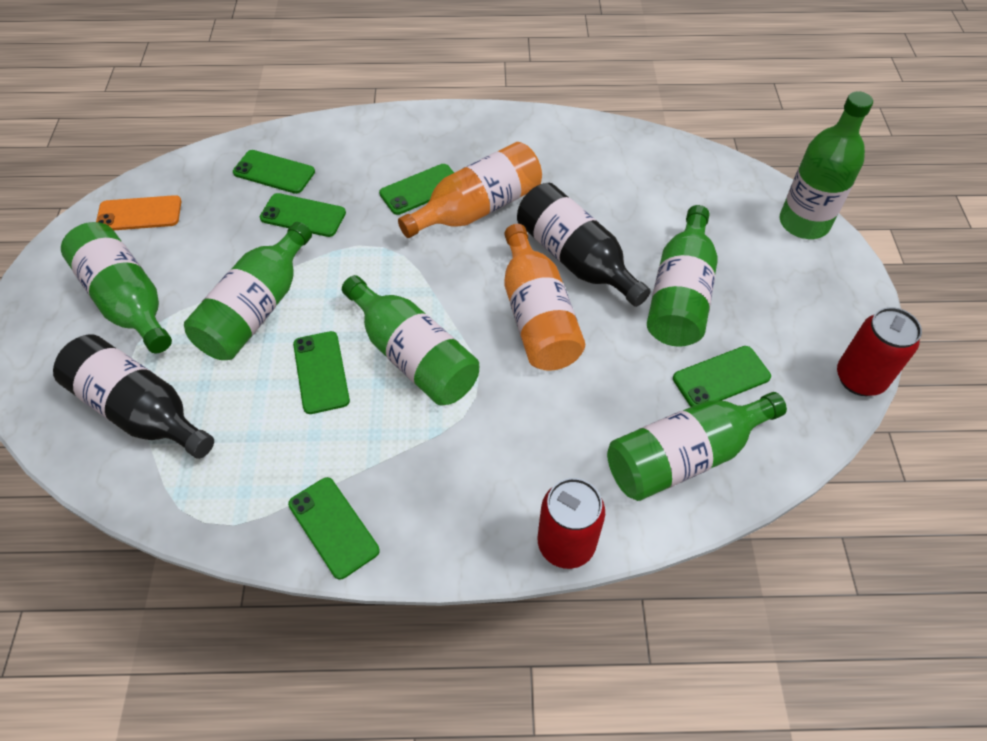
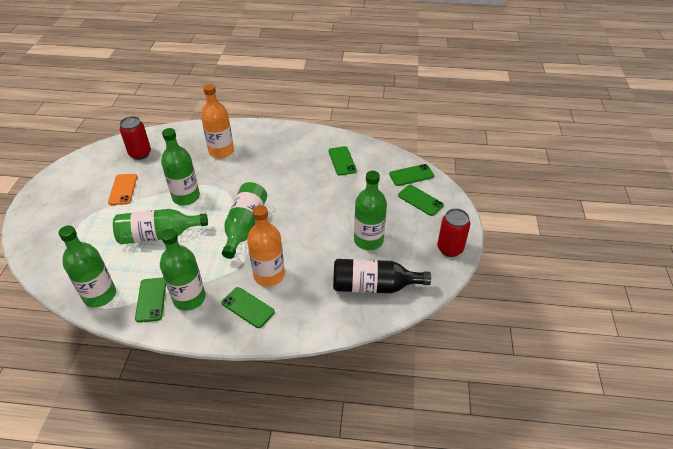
black bottle: 2 -> 1
green phone: 6 -> 5

